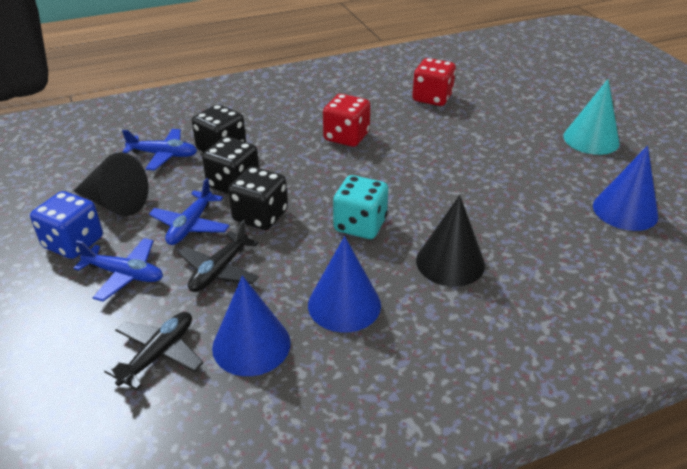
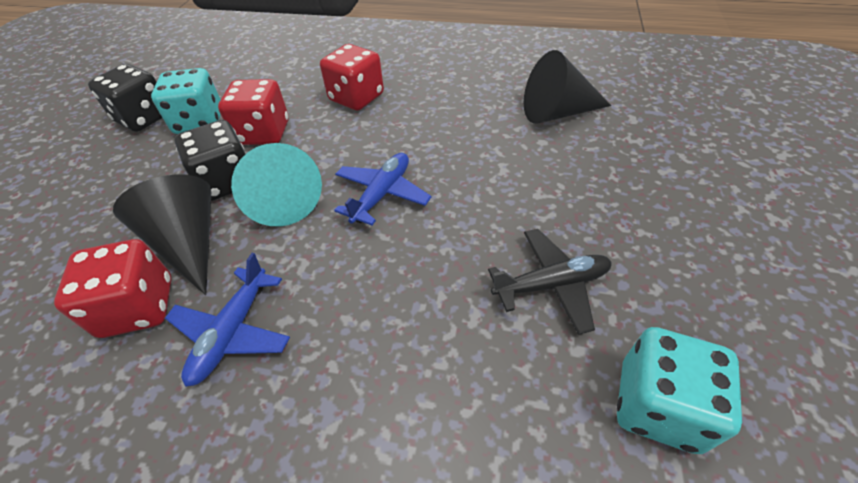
black dice: 3 -> 2
black plane: 2 -> 1
blue cone: 3 -> 0
blue dice: 1 -> 0
blue plane: 3 -> 2
red dice: 2 -> 3
turquoise dice: 1 -> 2

